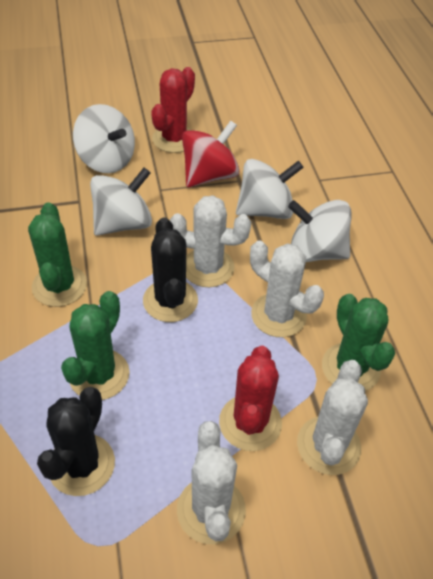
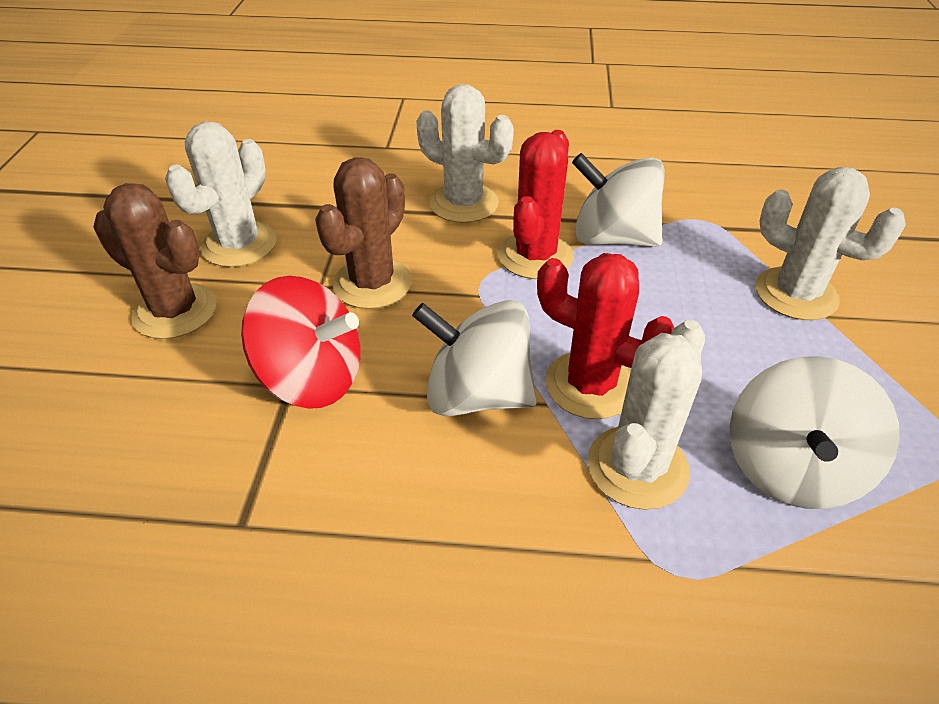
black cactus: 2 -> 0
brown cactus: 0 -> 2
green cactus: 3 -> 0
white spinning top: 4 -> 3

